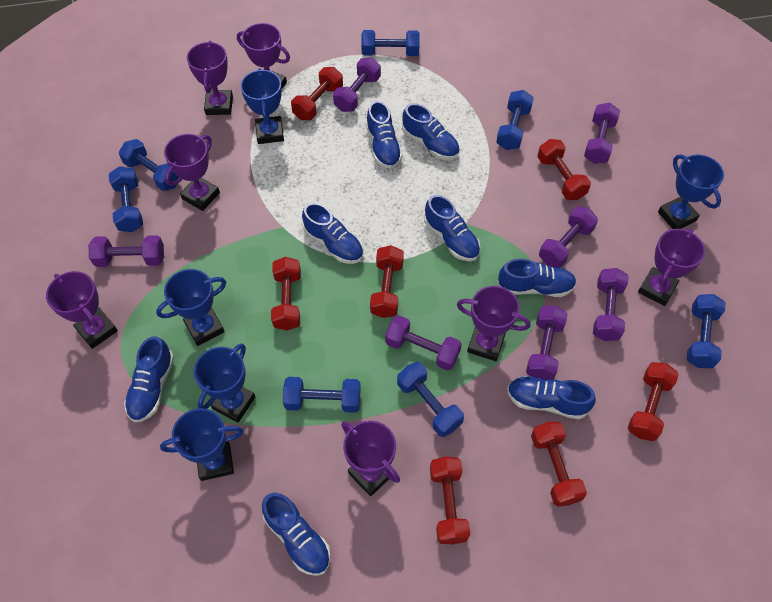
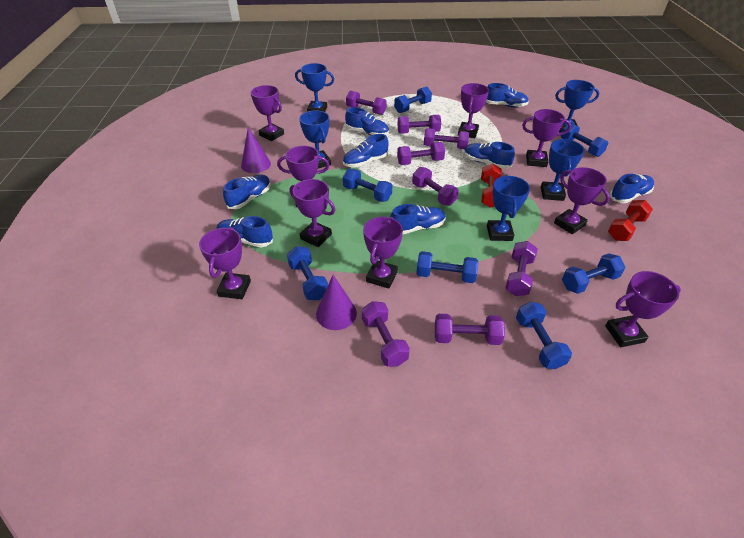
purple cone: 0 -> 2
purple dumbbell: 7 -> 8
purple trophy: 7 -> 9
red dumbbell: 7 -> 2

